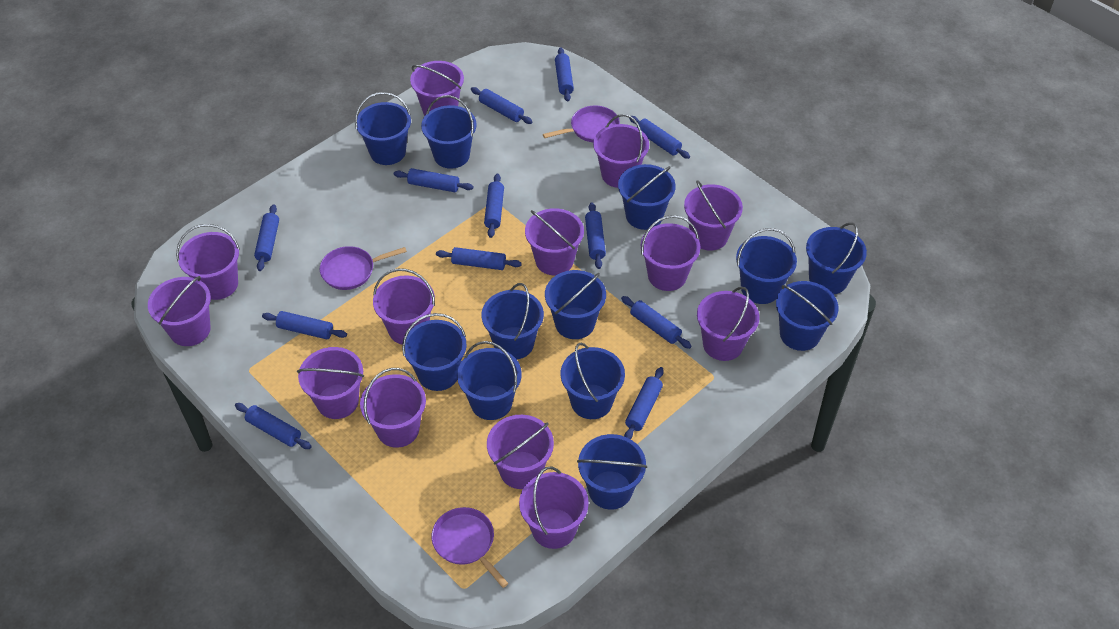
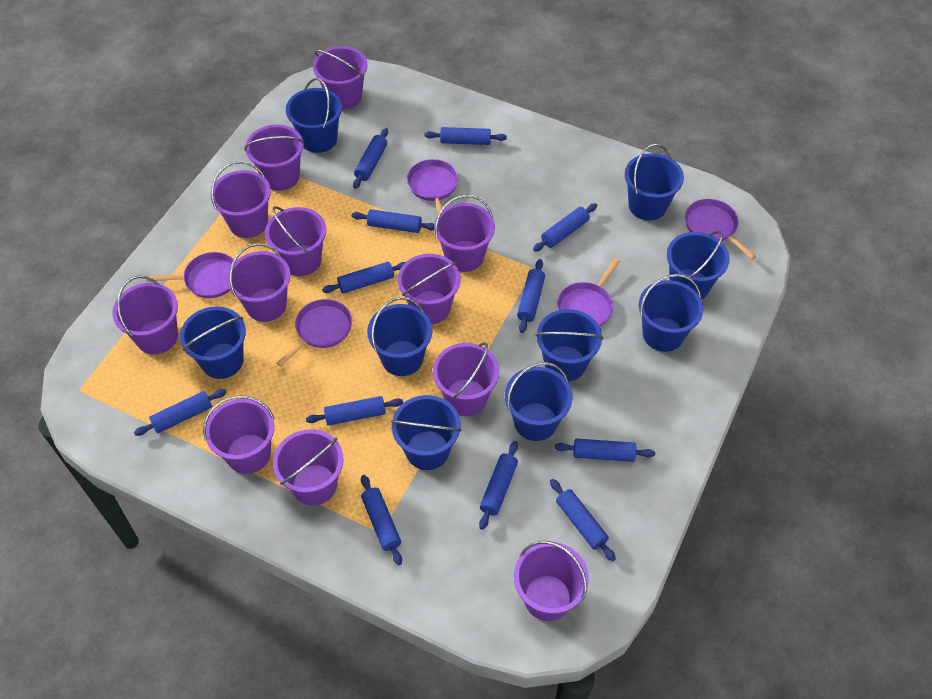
blue bucket: 12 -> 9
purple bucket: 13 -> 12
purple pan: 3 -> 5

